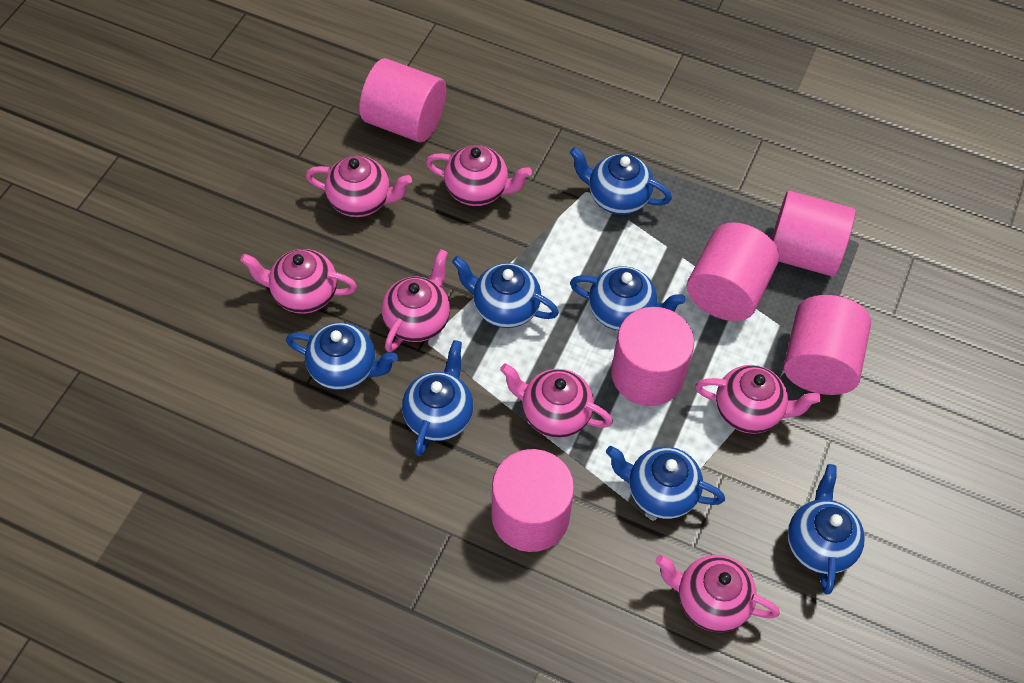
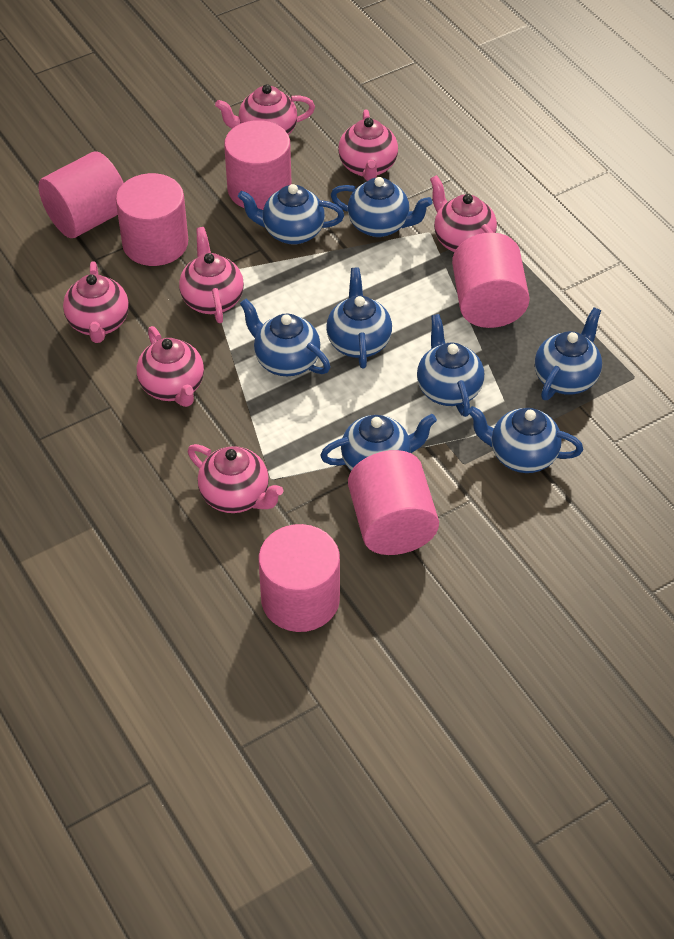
blue teapot: 7 -> 8

